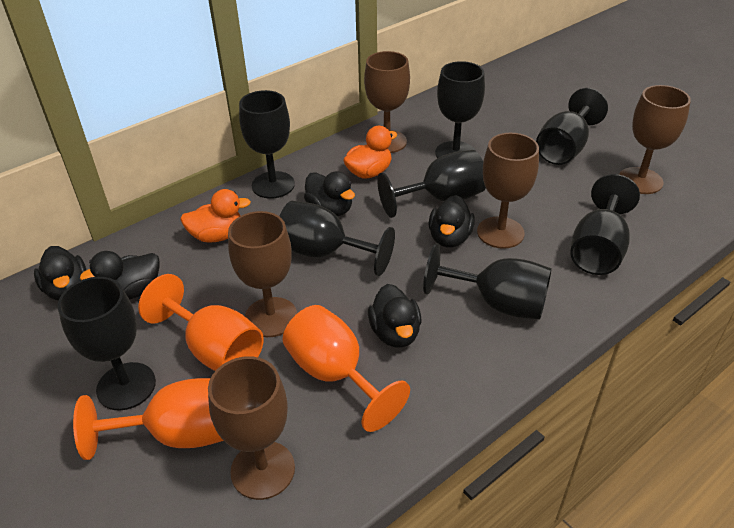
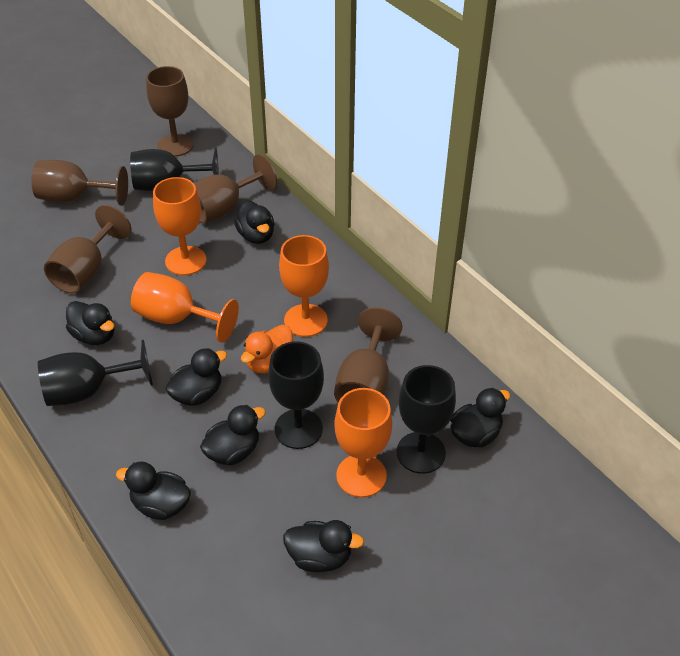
black duck: 5 -> 7
black goblet: 8 -> 4
orange duck: 2 -> 1
orange goblet: 3 -> 4

